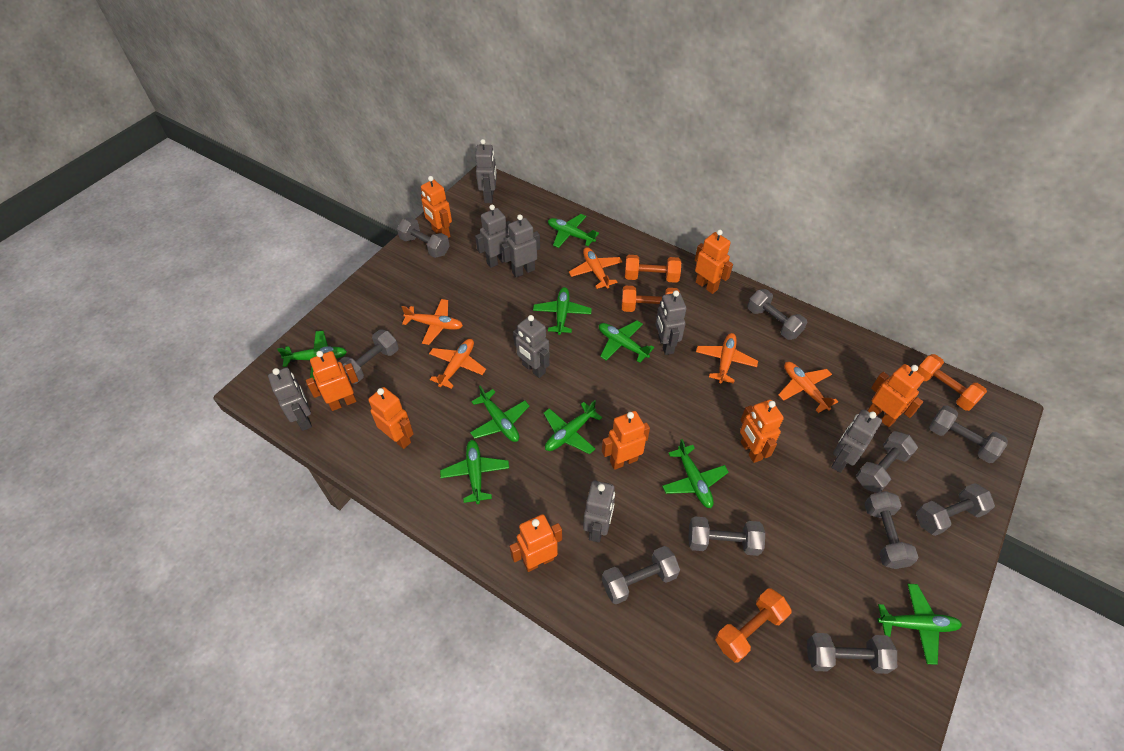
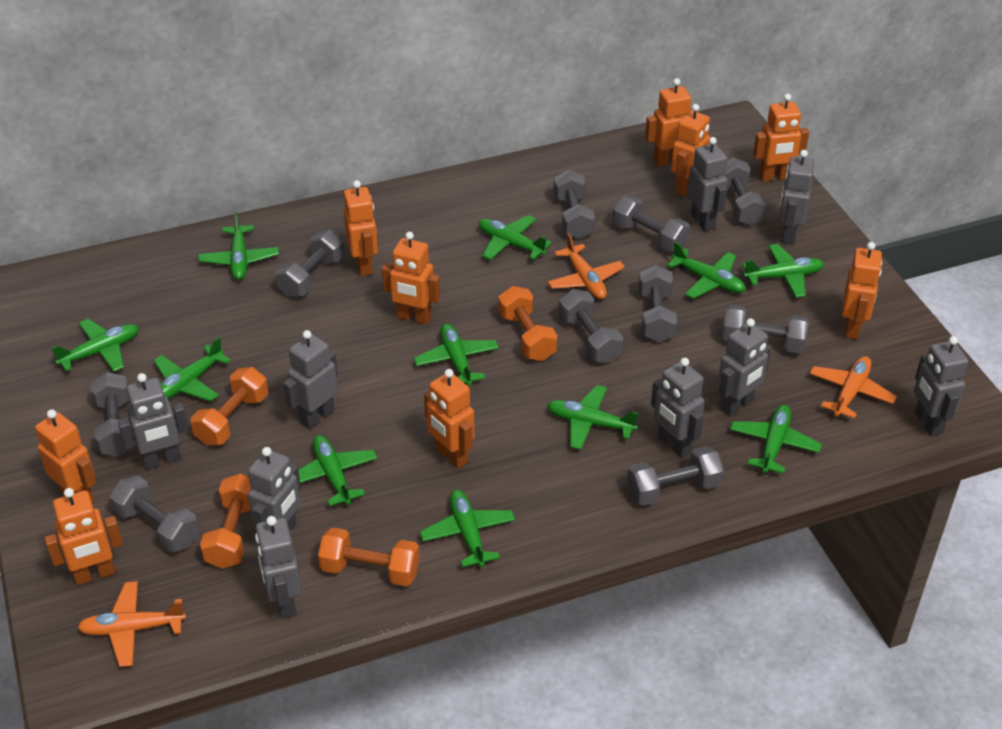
green plane: 9 -> 11
grey robot: 8 -> 9
orange plane: 5 -> 3
orange robot: 8 -> 9

